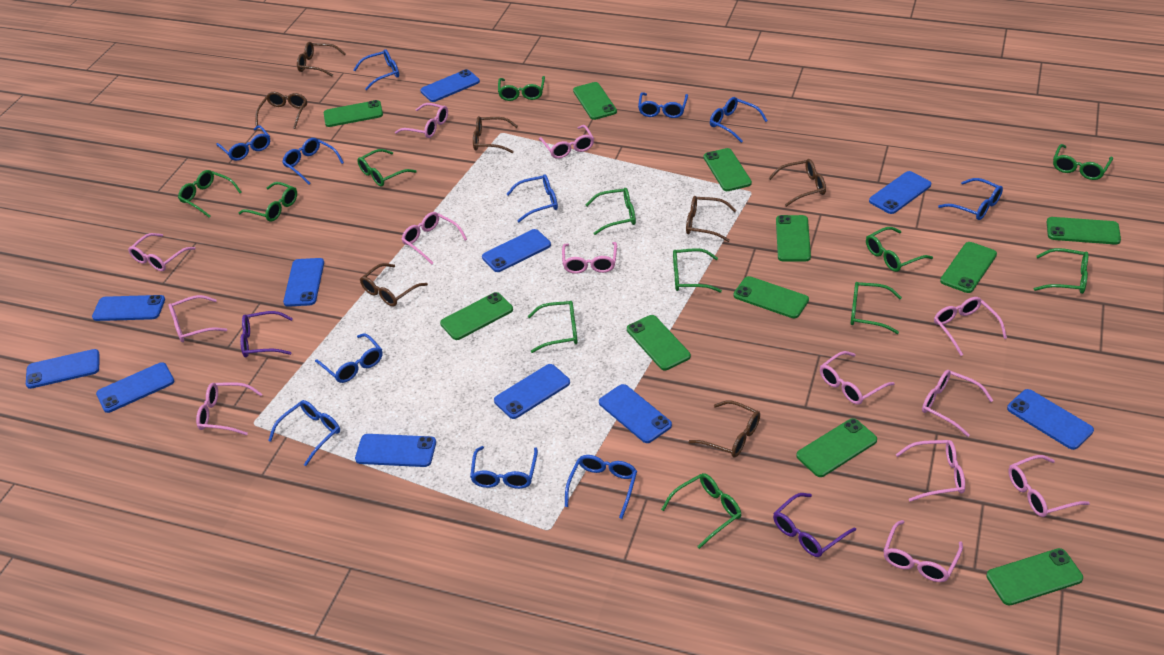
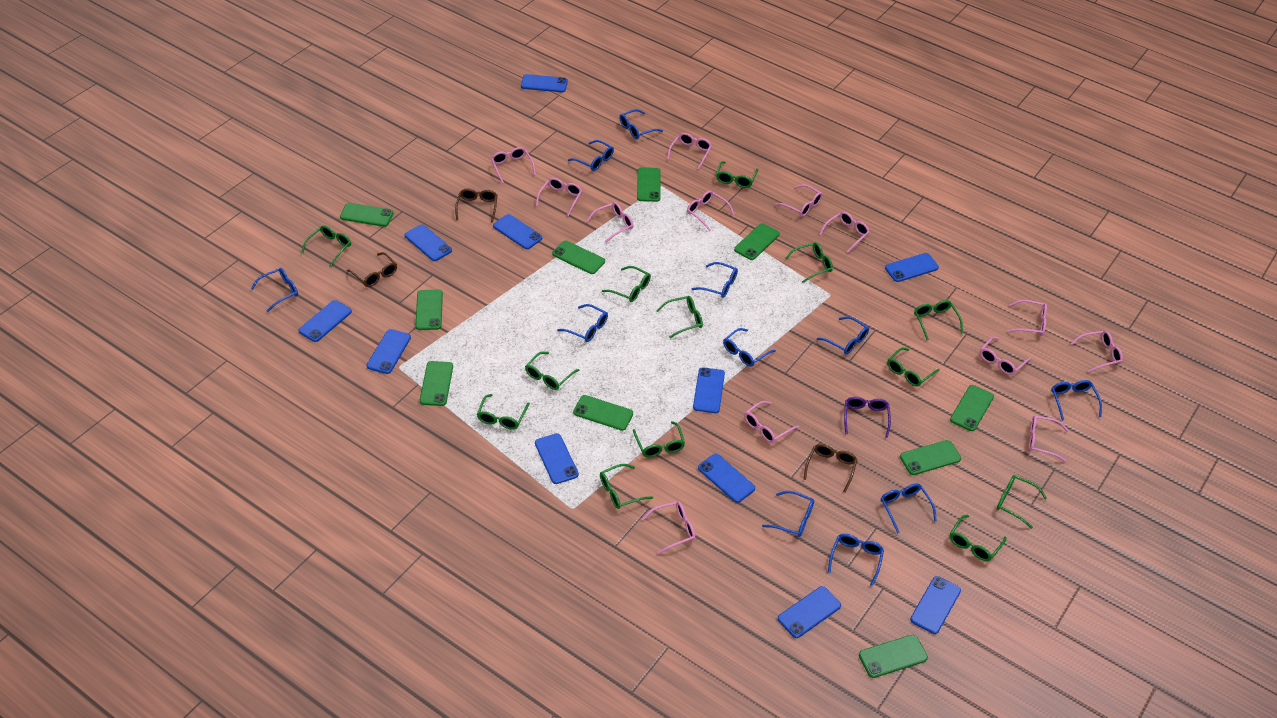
brown glasses: 7 -> 3
green glasses: 12 -> 13
green phone: 11 -> 10
purple glasses: 2 -> 1

